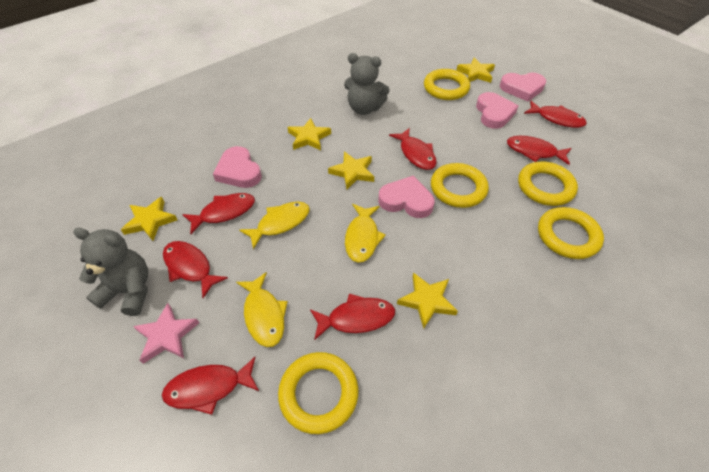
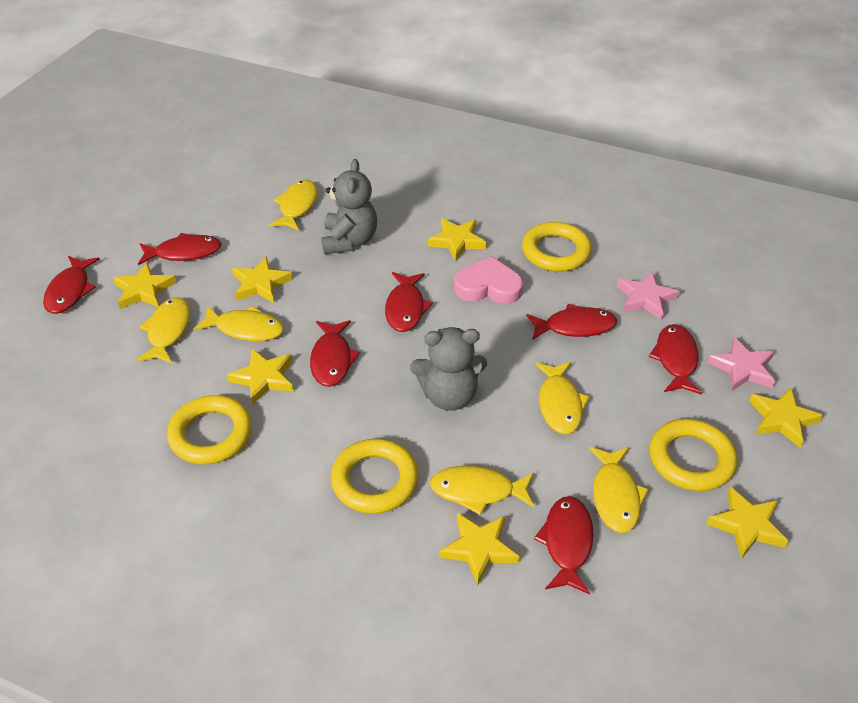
pink heart: 4 -> 1
pink star: 1 -> 2
yellow fish: 3 -> 6
yellow ring: 5 -> 4
yellow star: 5 -> 7

